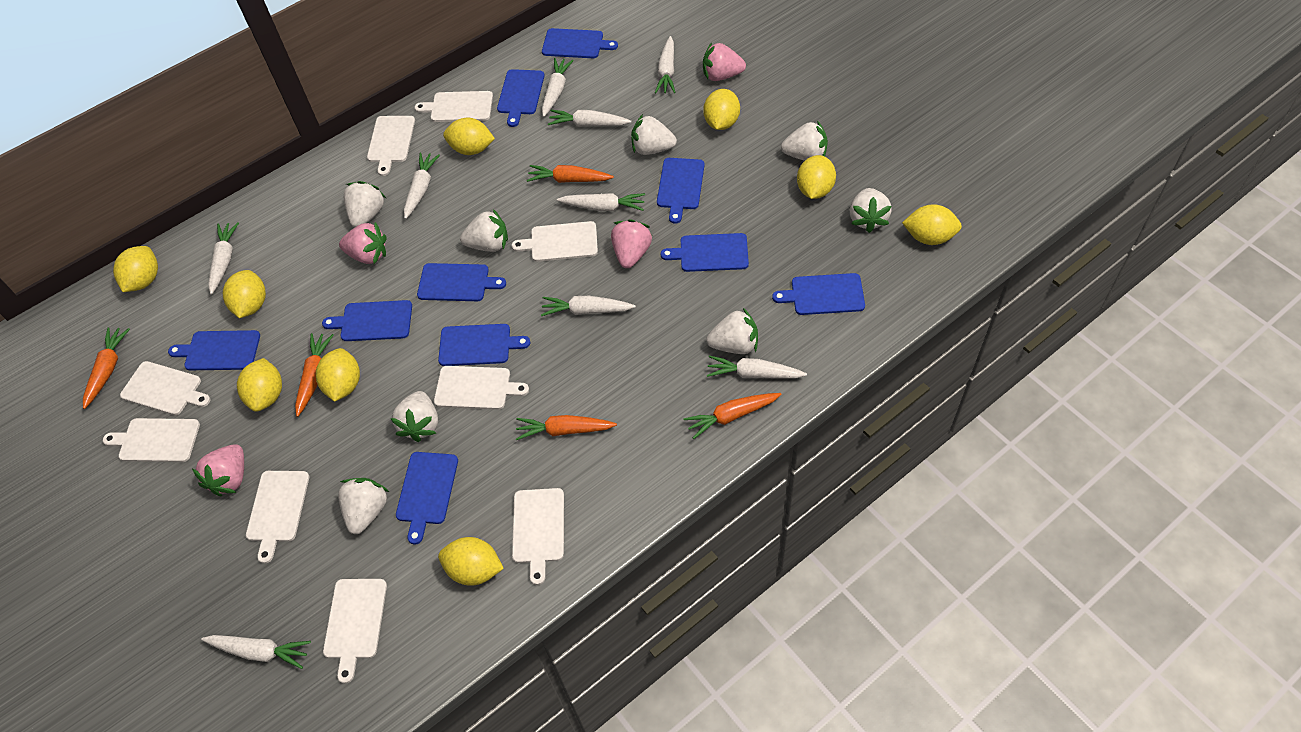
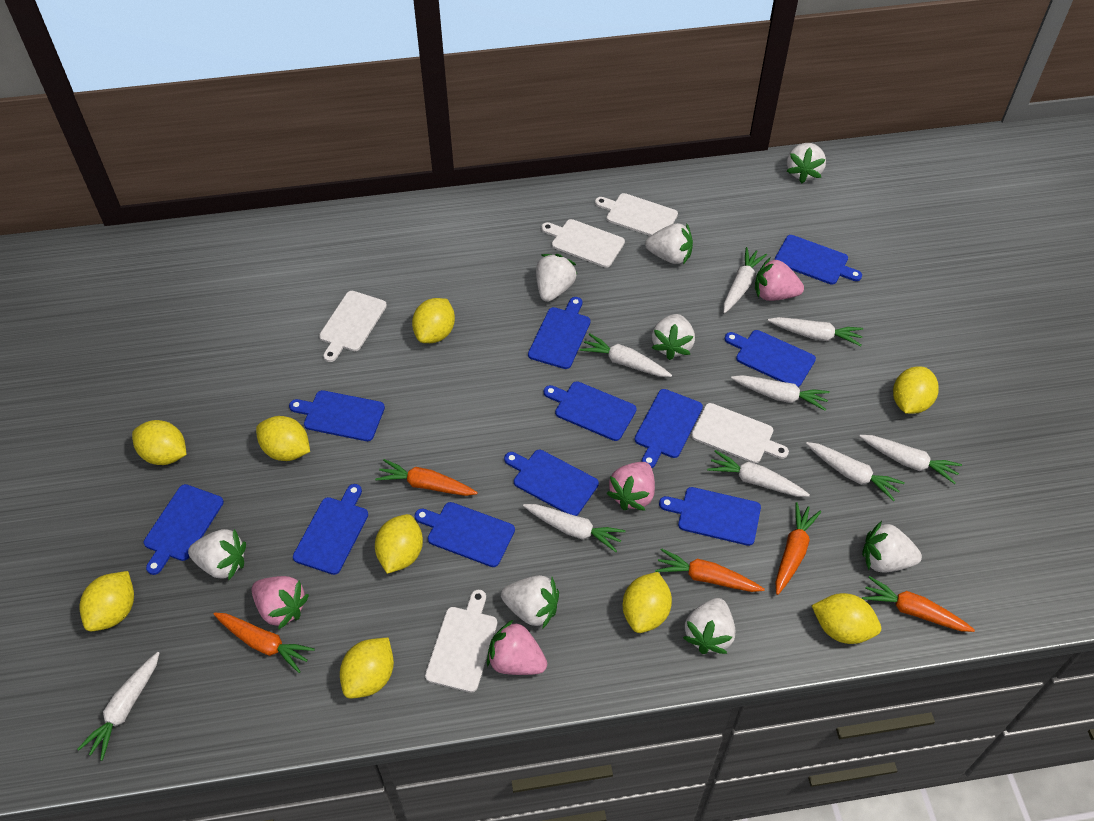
blue cutting board: 10 -> 11
white cutting board: 9 -> 5

